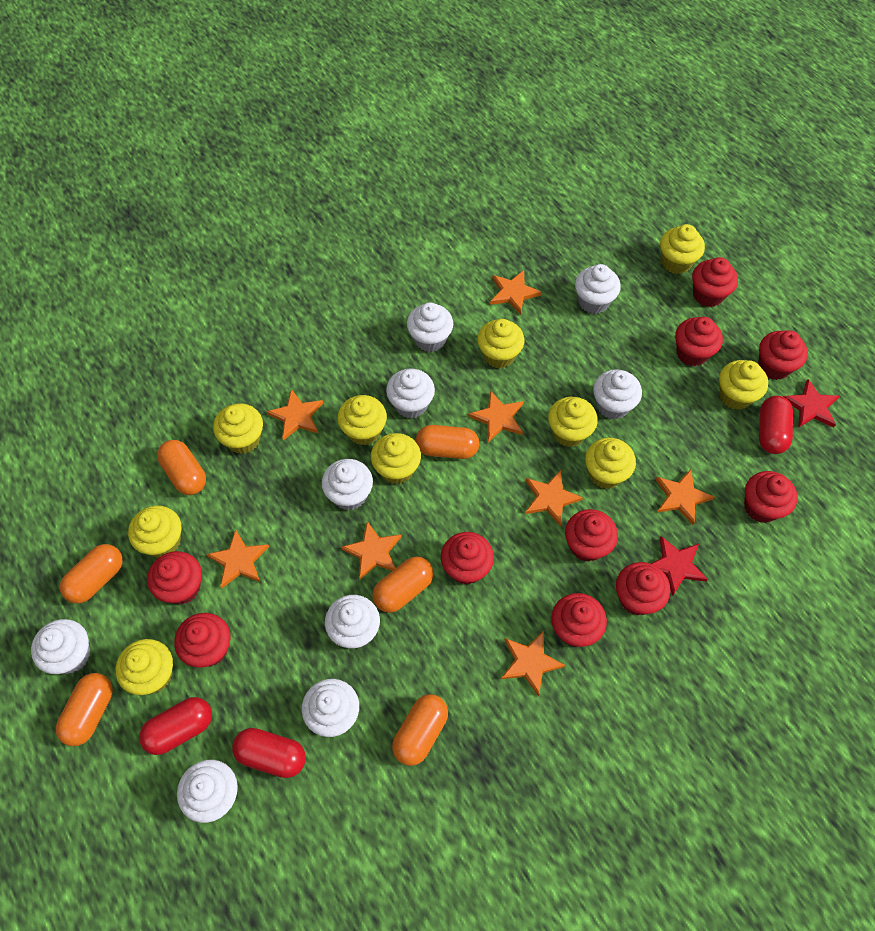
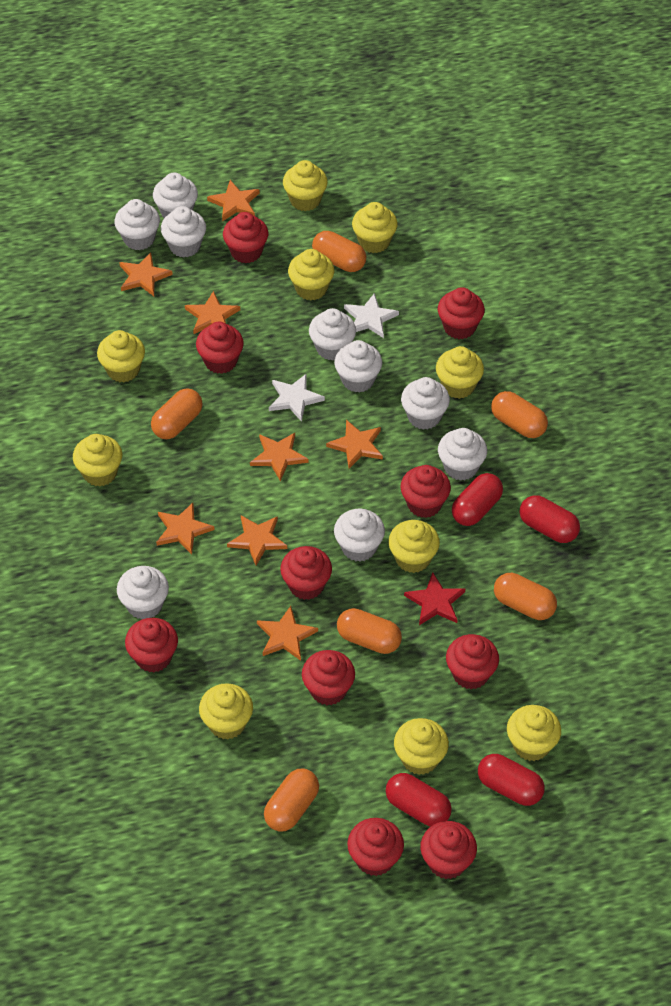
red capsule: 3 -> 4
red star: 2 -> 1
white star: 0 -> 2

